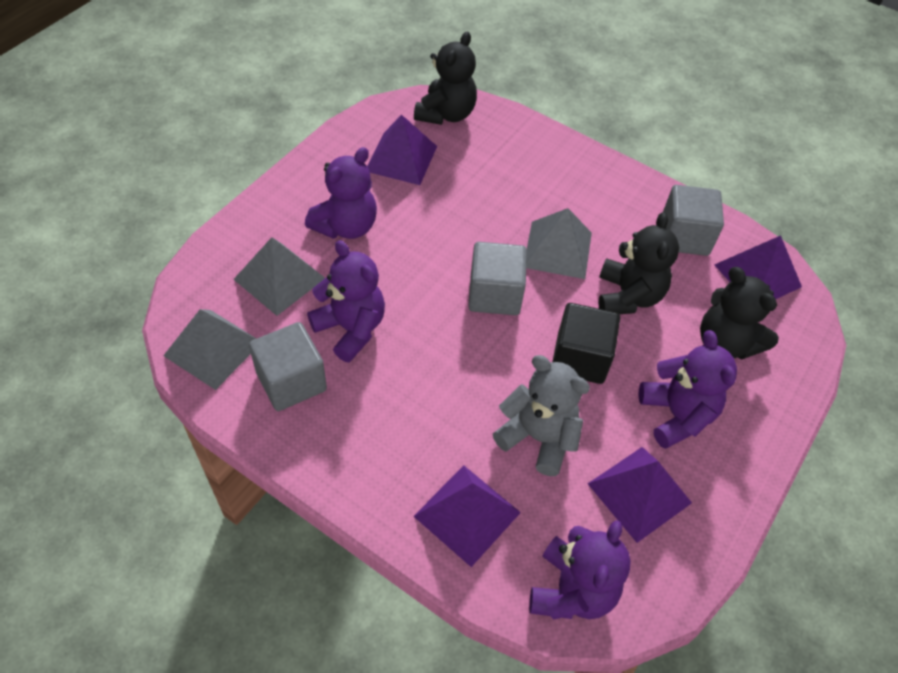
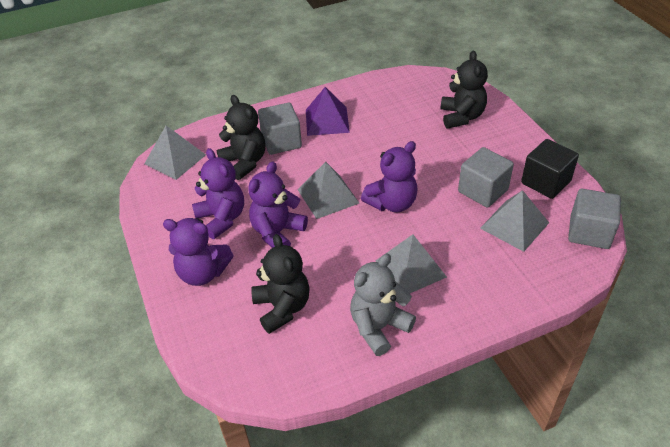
grey pyramid: 3 -> 4
purple pyramid: 4 -> 1

